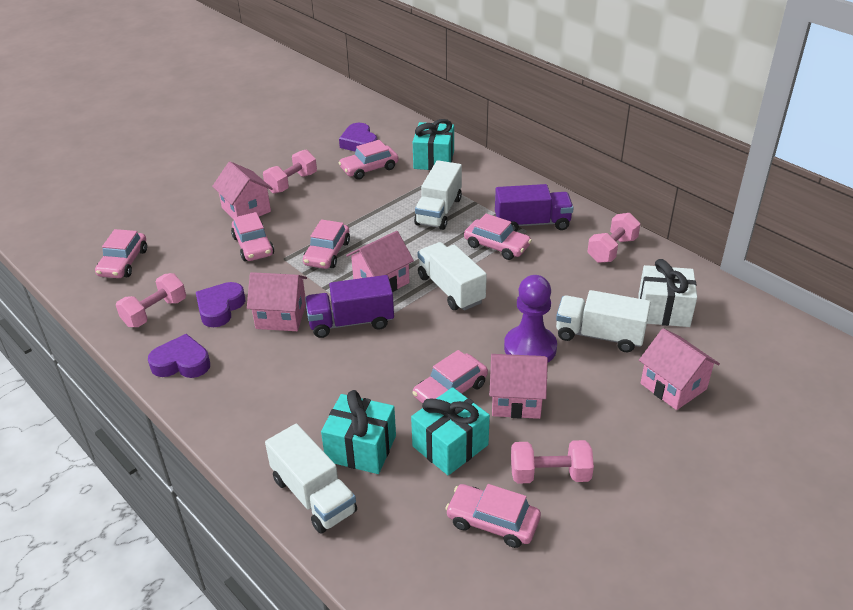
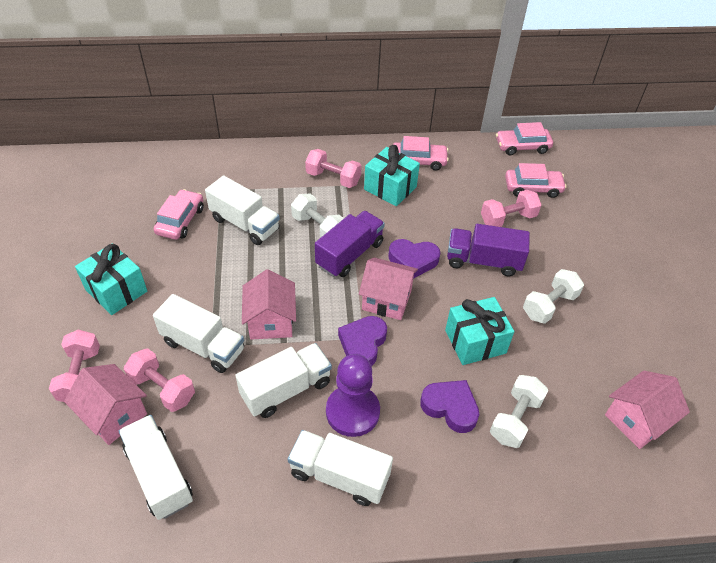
pink car: 7 -> 4
pink house: 5 -> 4
white dumbbell: 0 -> 3
white gift: 1 -> 0
white truck: 4 -> 5

